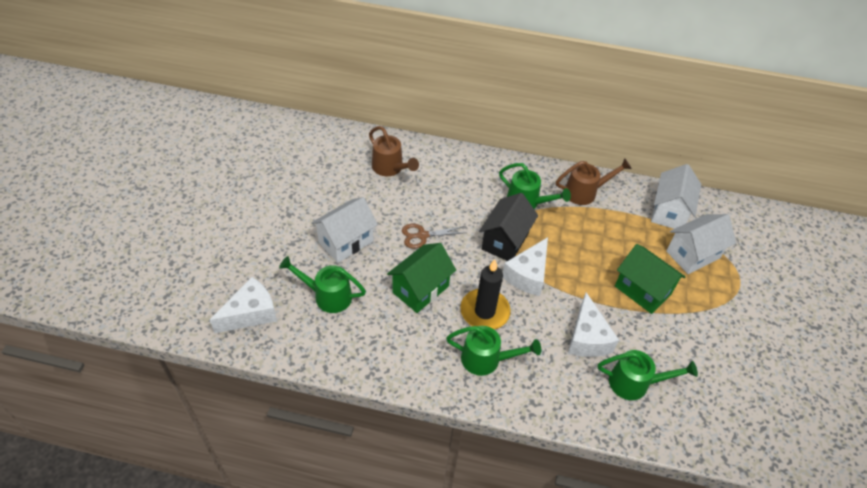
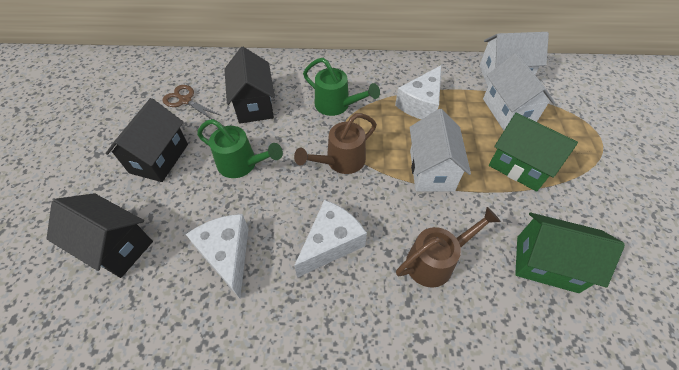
black candle: 1 -> 0
black house: 1 -> 3
green watering can: 4 -> 2

